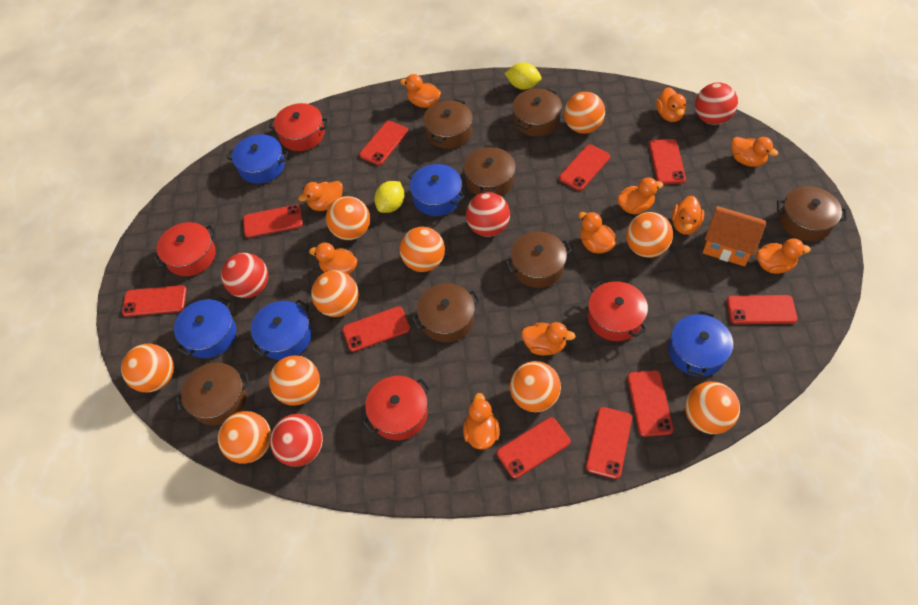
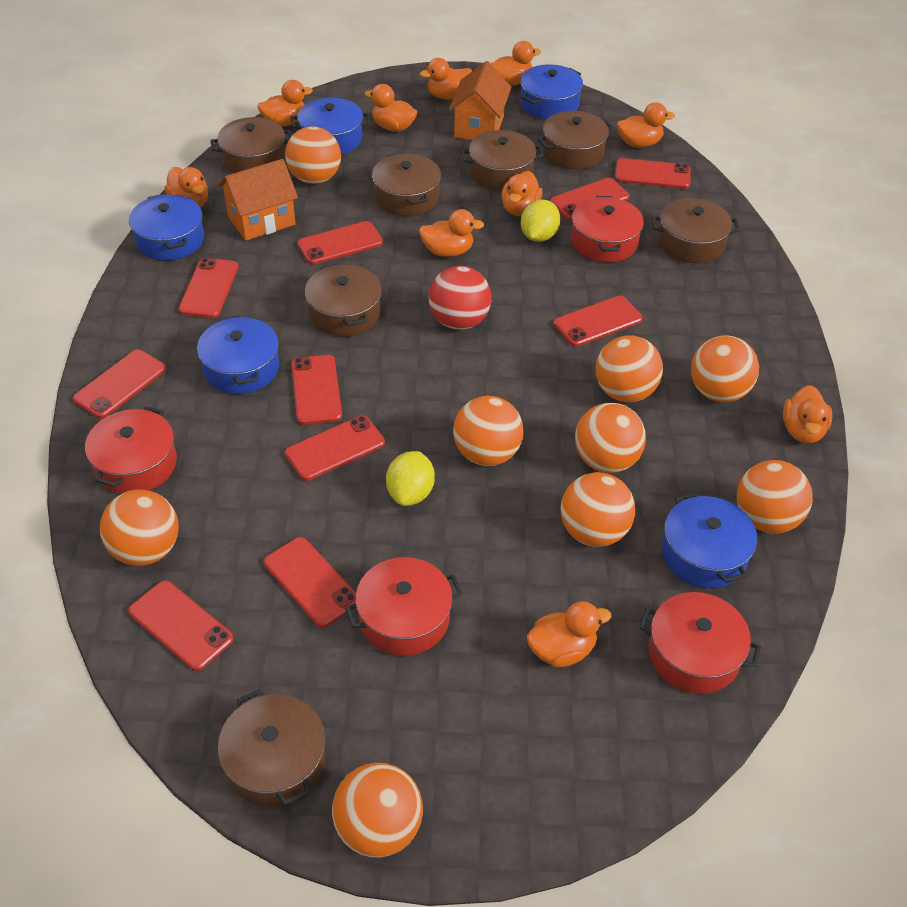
orange ball: 10 -> 9
orange duck: 11 -> 10
orange house: 1 -> 2
red ball: 4 -> 1

